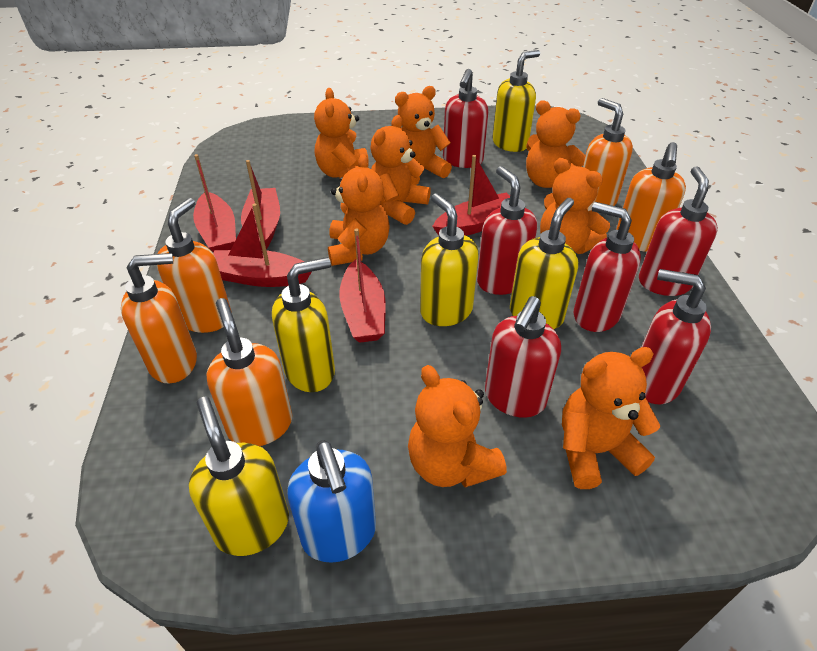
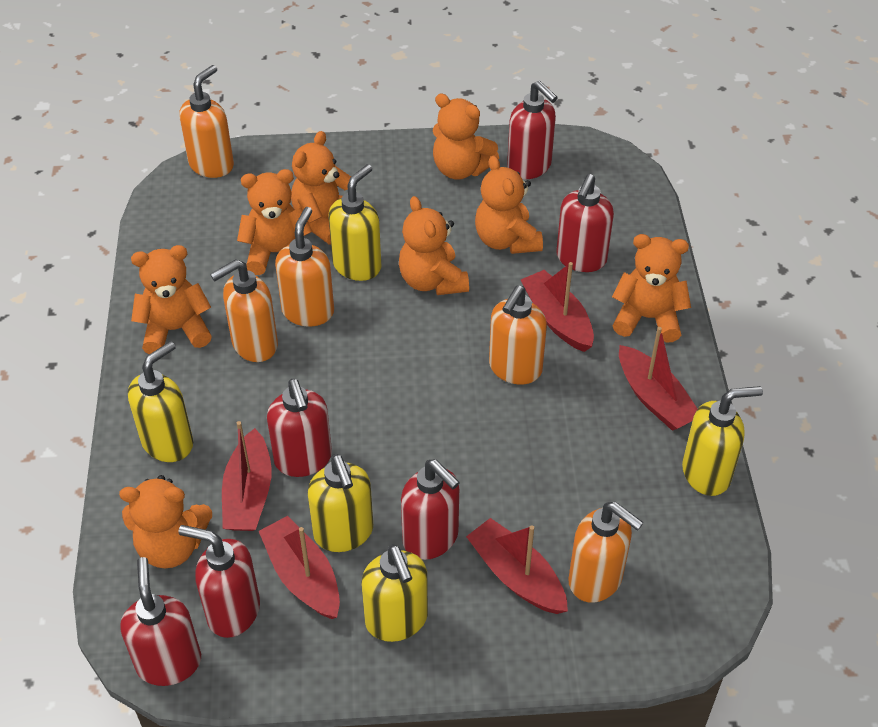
blue soap dispenser: 1 -> 0

